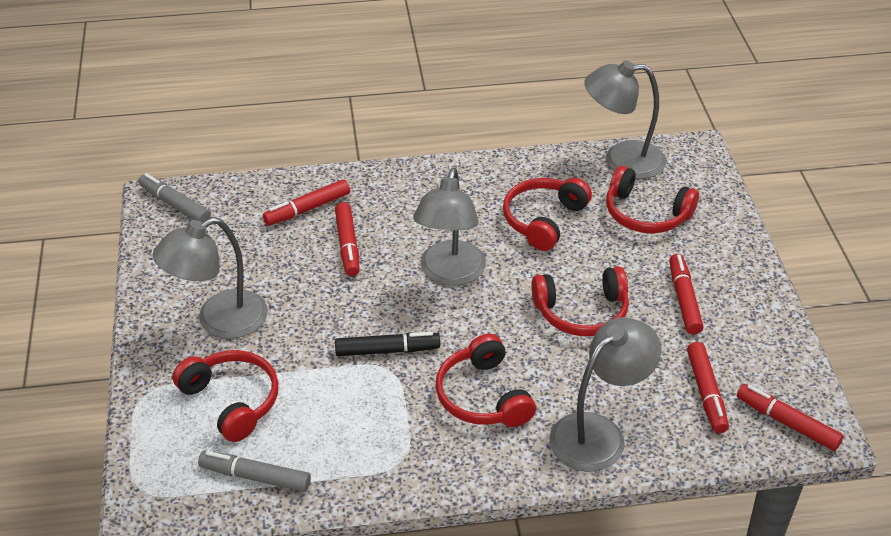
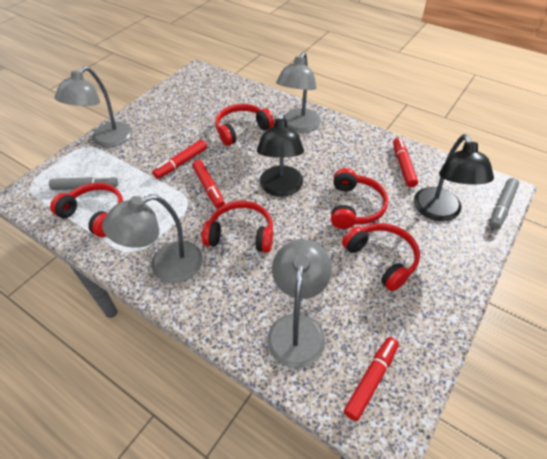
black lamp: 0 -> 2
black marker: 1 -> 0
red marker: 5 -> 4

